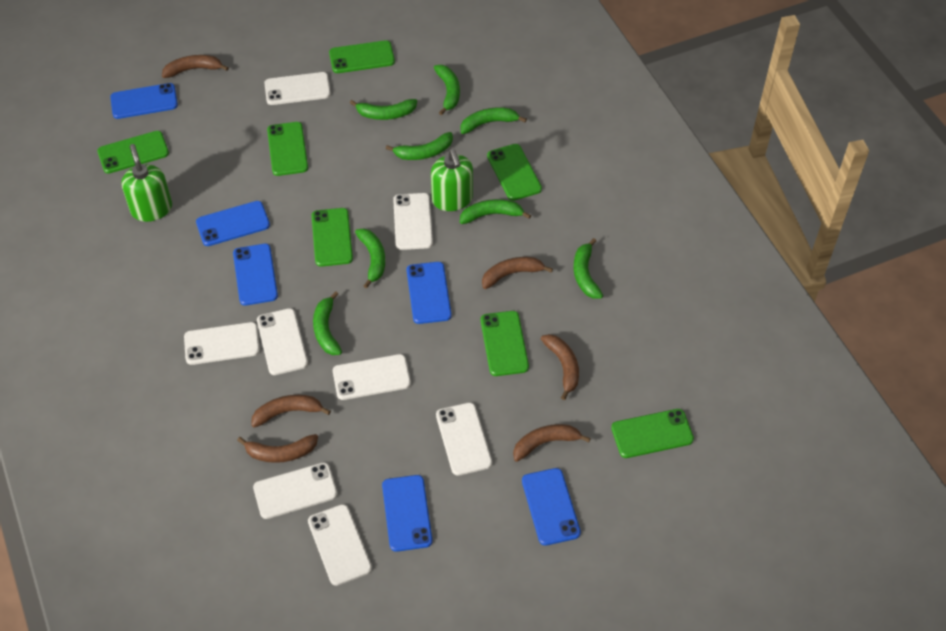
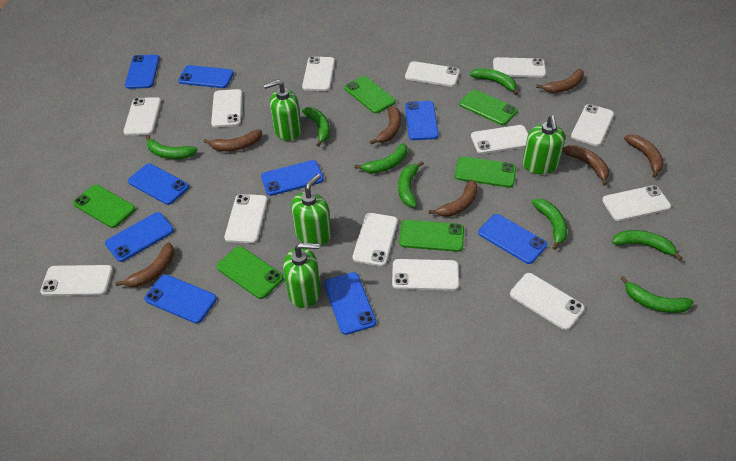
blue phone: 6 -> 9
brown banana: 6 -> 7
green phone: 7 -> 6
green soap dispenser: 2 -> 4
white phone: 8 -> 13

